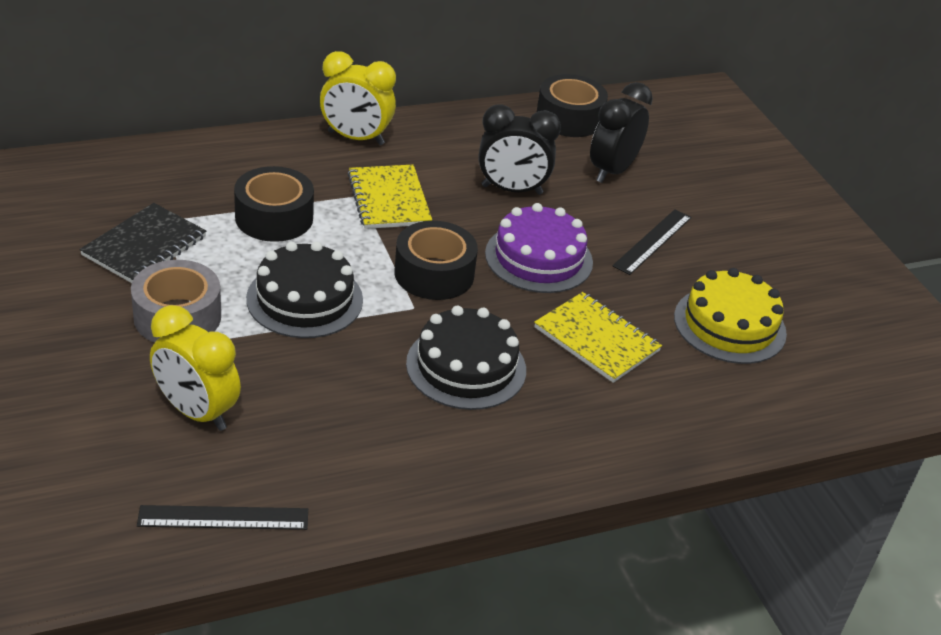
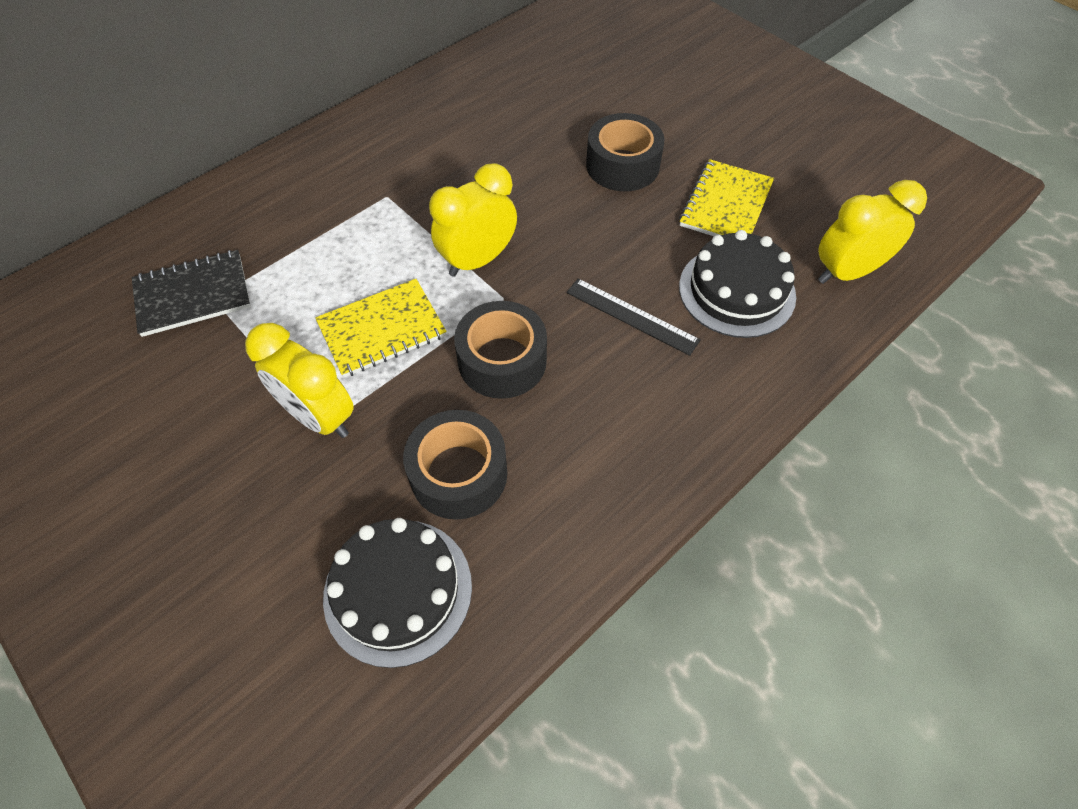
black clock: 2 -> 0
black ruler: 2 -> 1
grey tape: 1 -> 0
purple cake: 1 -> 0
yellow cake: 1 -> 0
yellow clock: 2 -> 3

